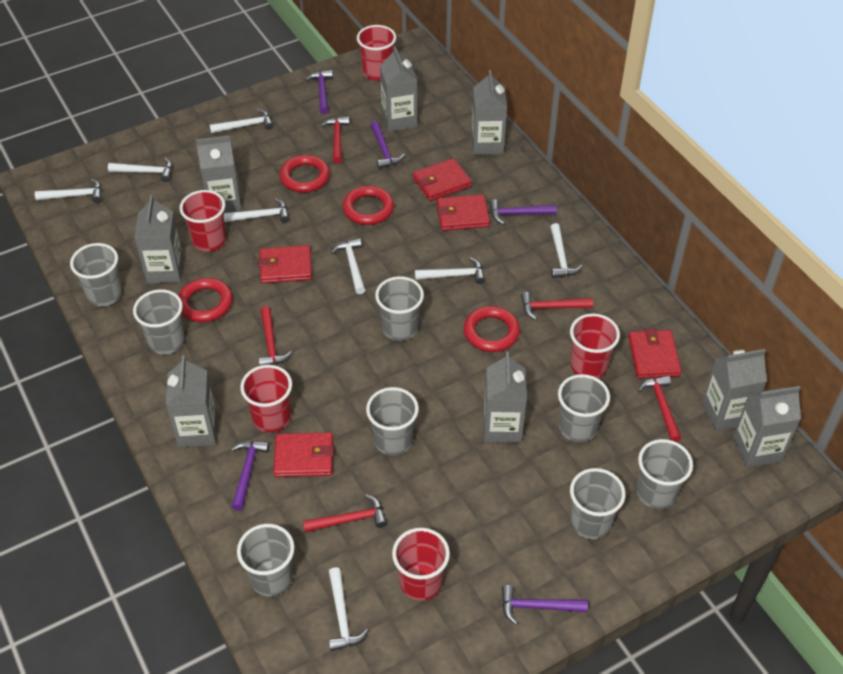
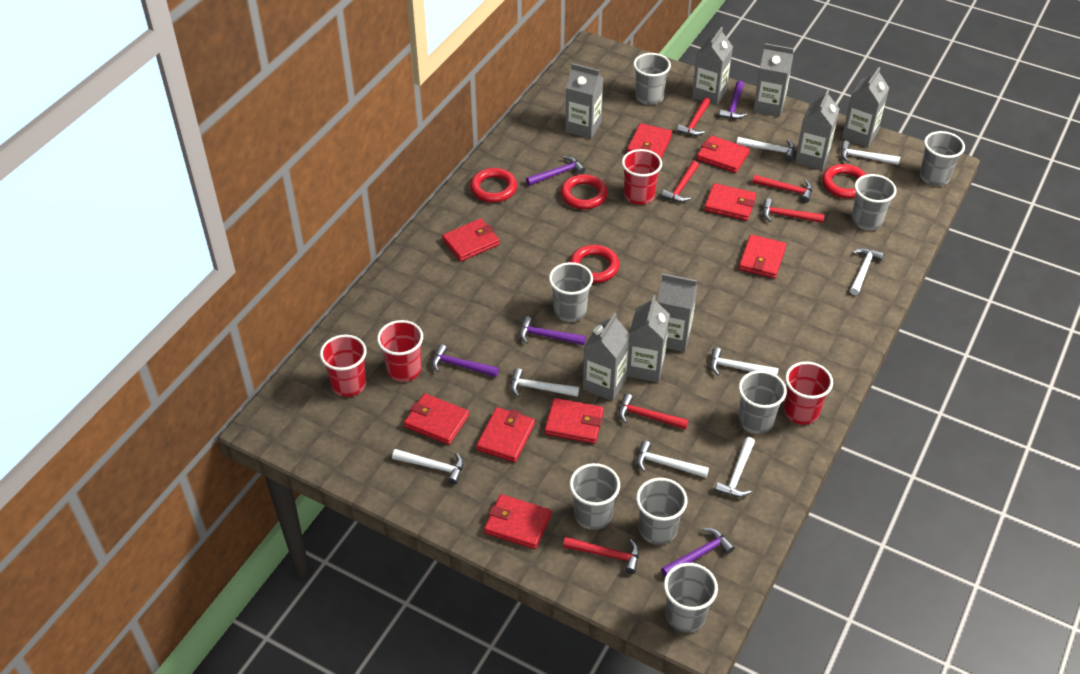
red cup: 5 -> 4
red hammer: 5 -> 6
red wallet: 5 -> 9

